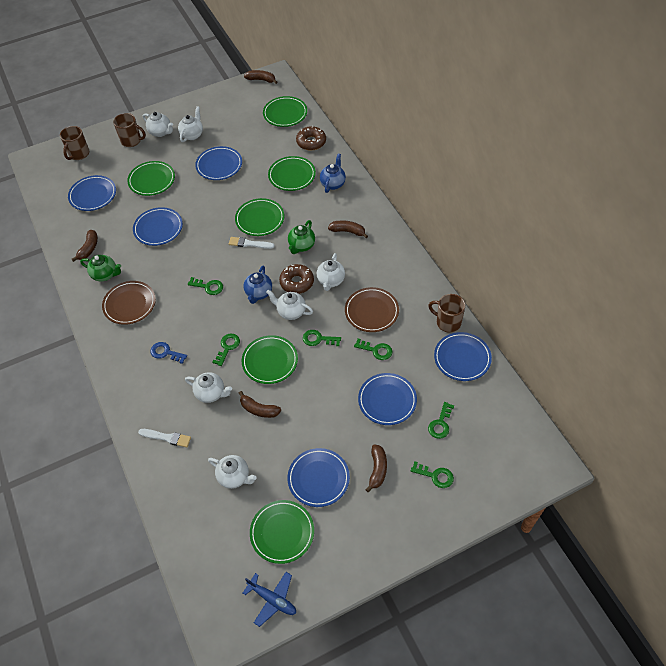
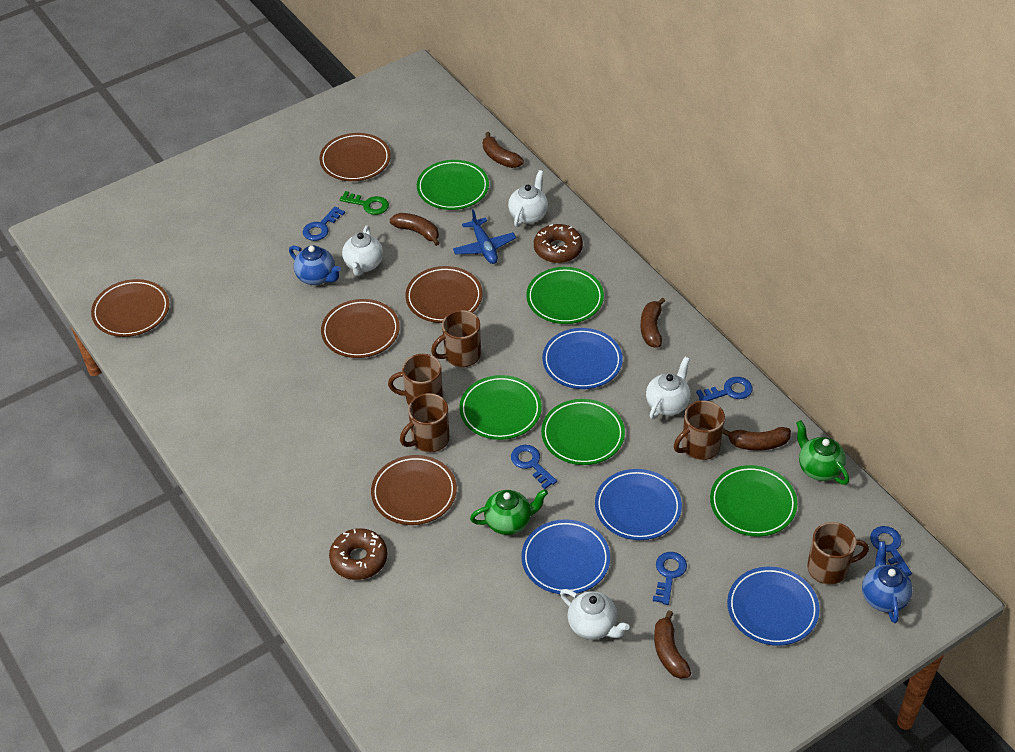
blue key: 1 -> 5
blue plate: 6 -> 4
brown mug: 3 -> 5
brown plate: 2 -> 5
green key: 6 -> 1
green plate: 6 -> 5
white brush: 2 -> 0
white teapot: 6 -> 4

